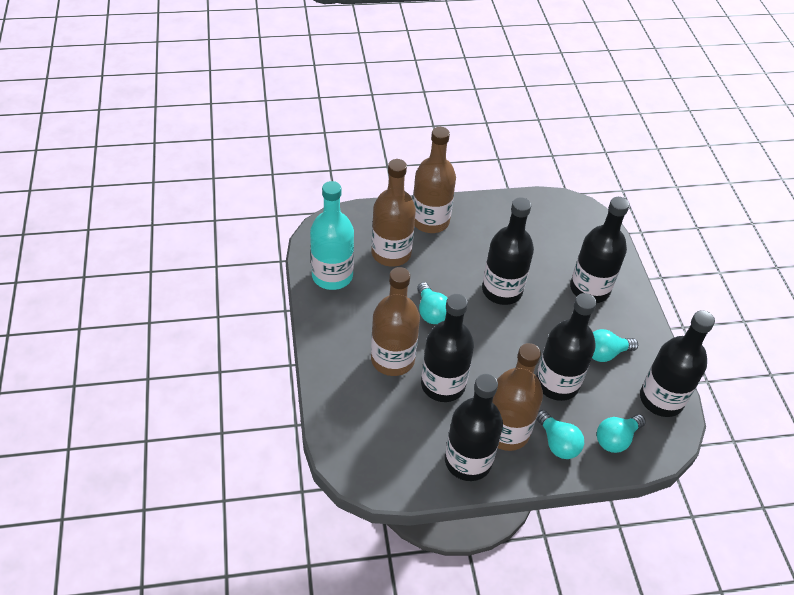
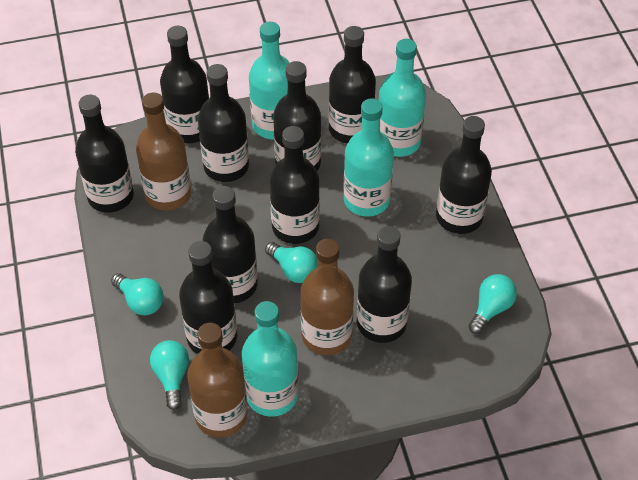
black bottle: 6 -> 10
brown bottle: 4 -> 3
turquoise bottle: 1 -> 4

